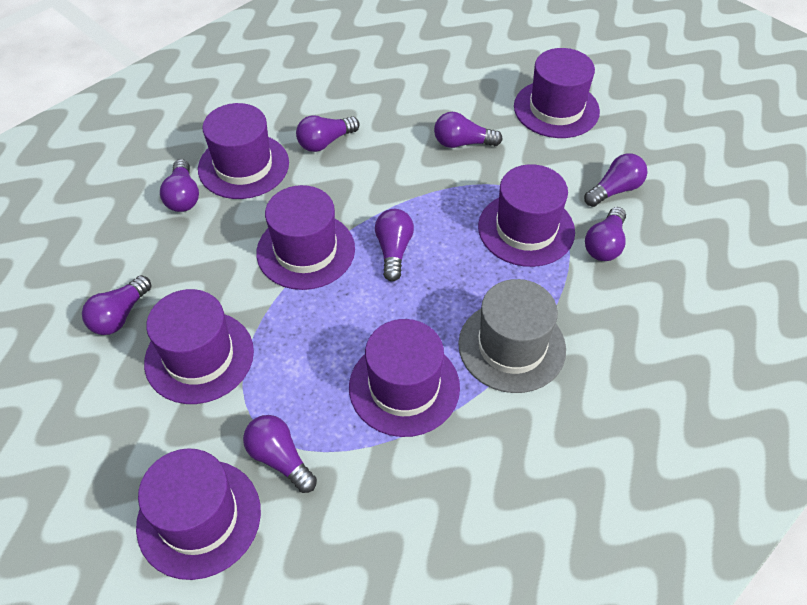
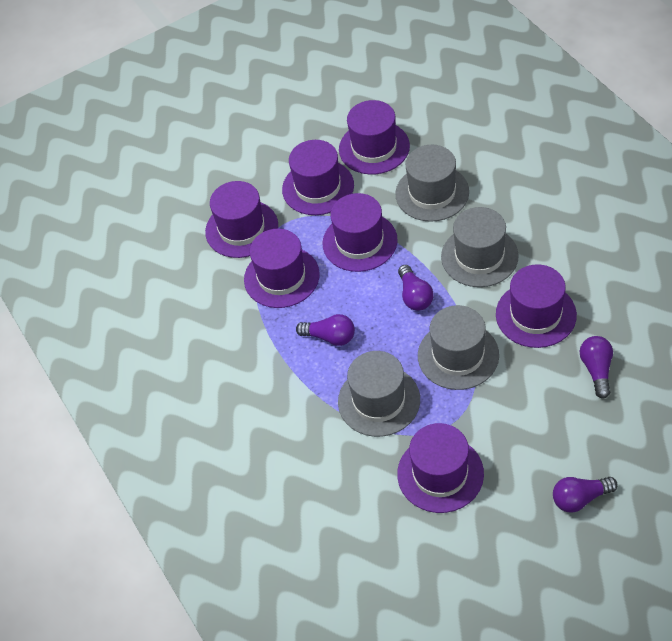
grey hat: 1 -> 4
purple light bulb: 8 -> 4

